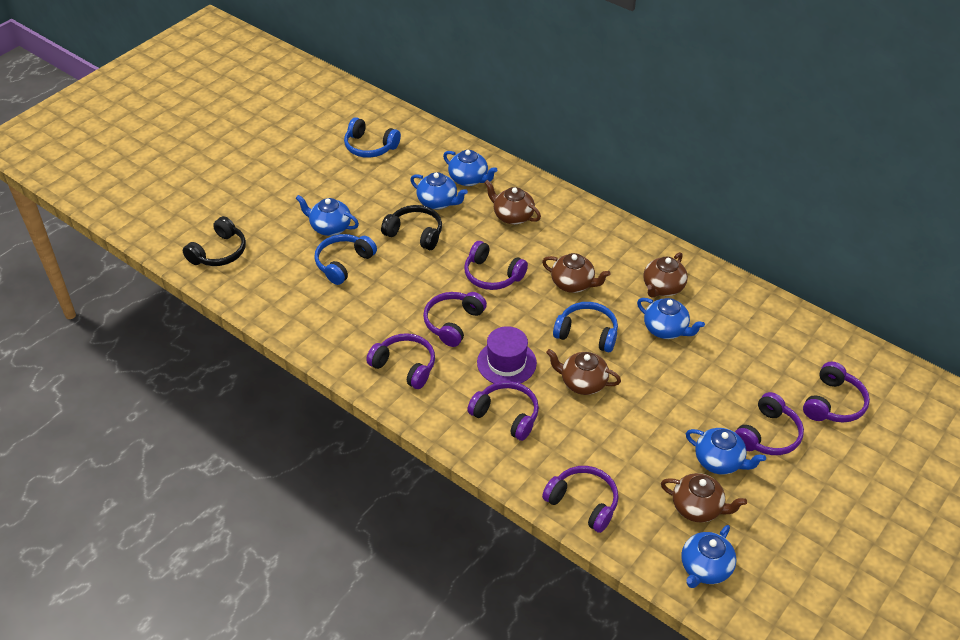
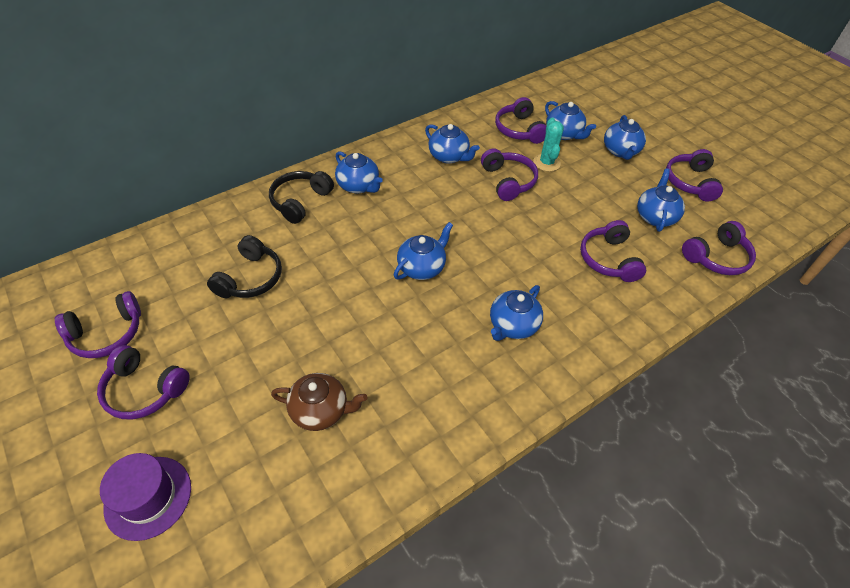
blue headphones: 3 -> 0
blue teapot: 6 -> 7
brown teapot: 5 -> 1
turquoise cactus: 0 -> 1

